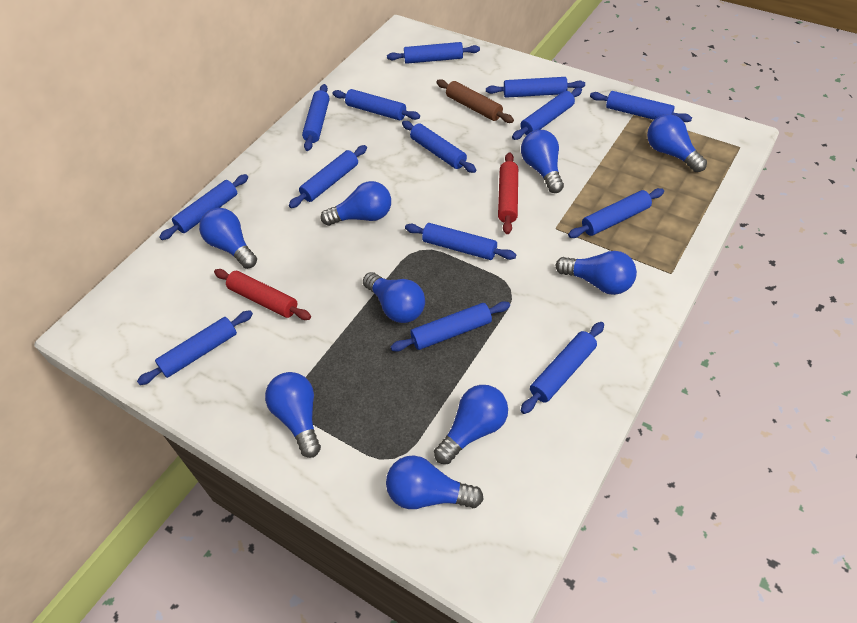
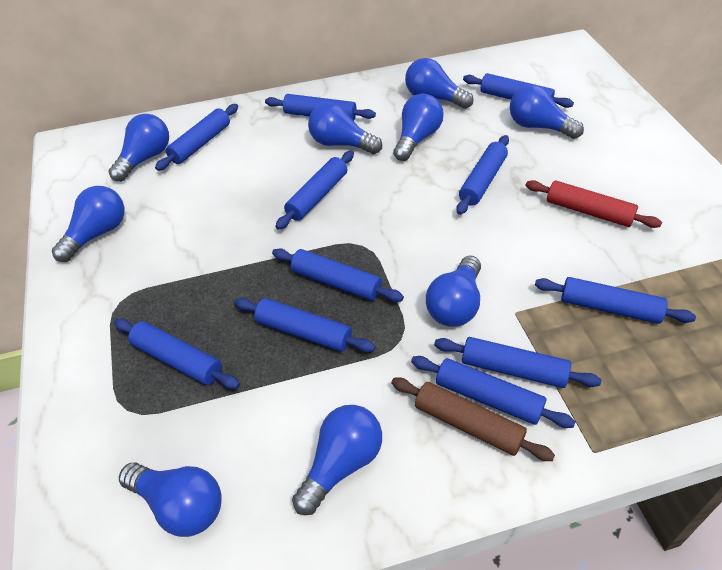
blue rolling pin: 14 -> 11
red rolling pin: 2 -> 1

